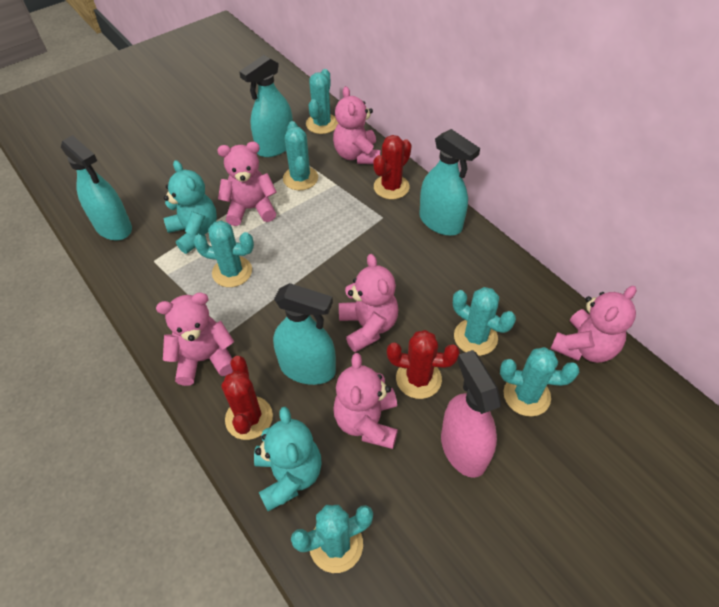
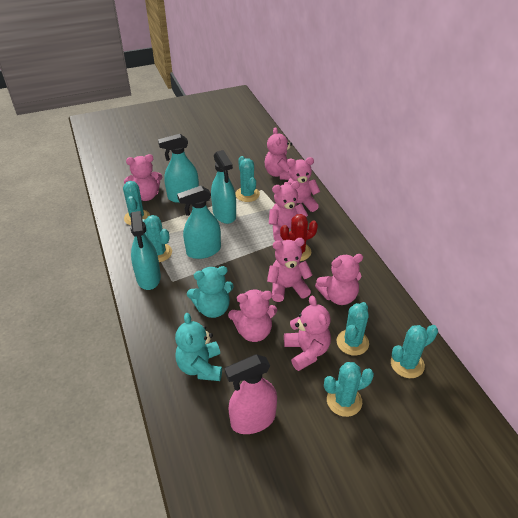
pink teddy bear: 6 -> 8
red cactus: 3 -> 1

